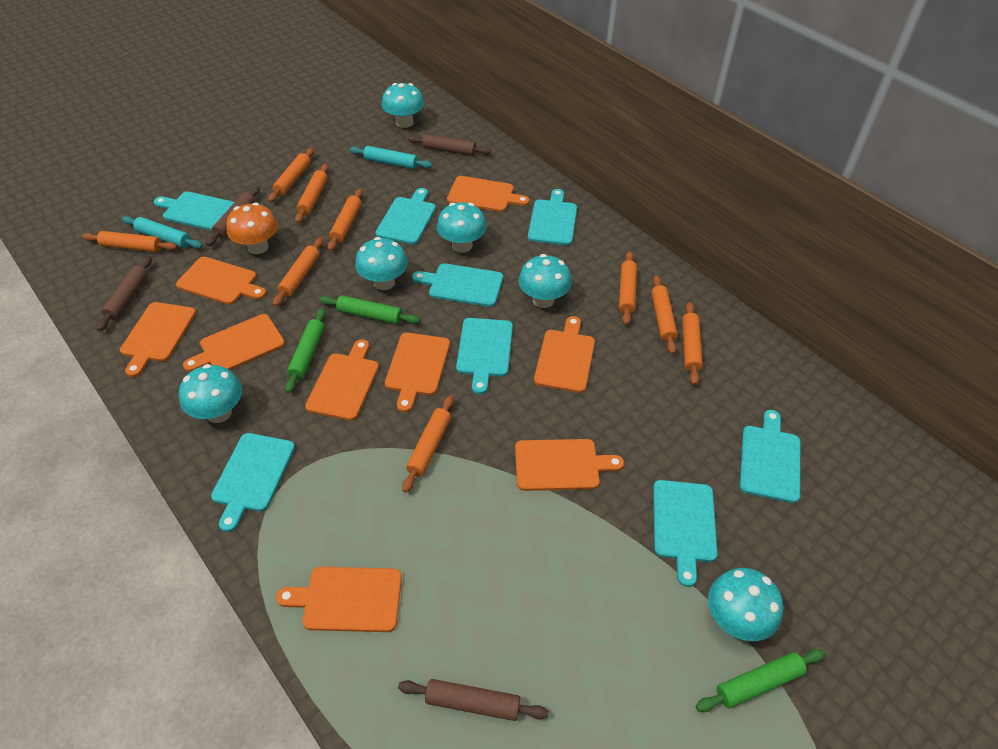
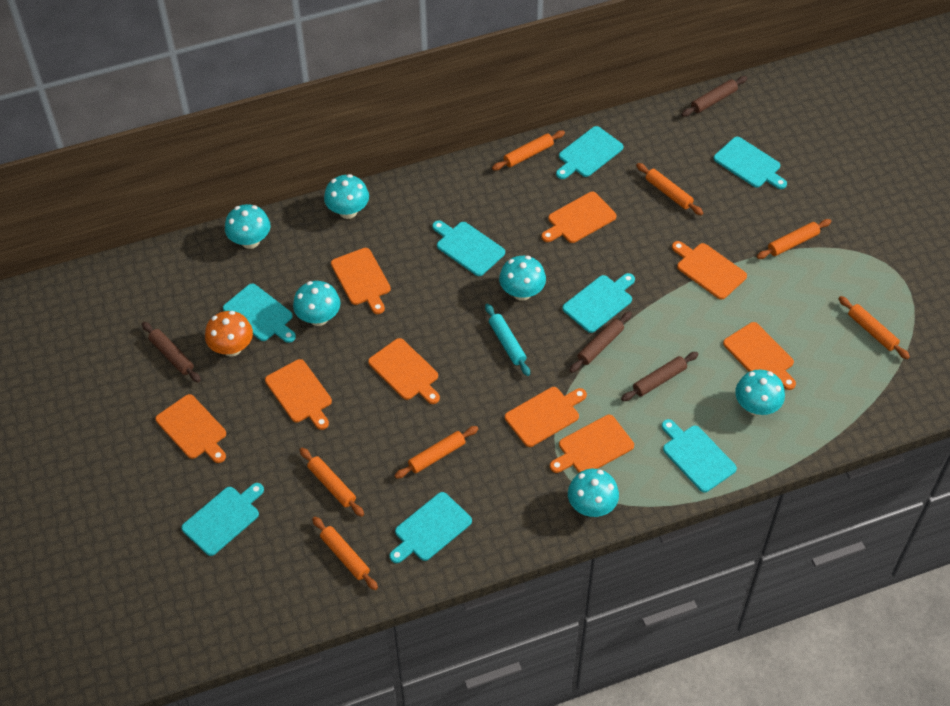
green rolling pin: 3 -> 0
orange rolling pin: 9 -> 7
turquoise rolling pin: 2 -> 1

